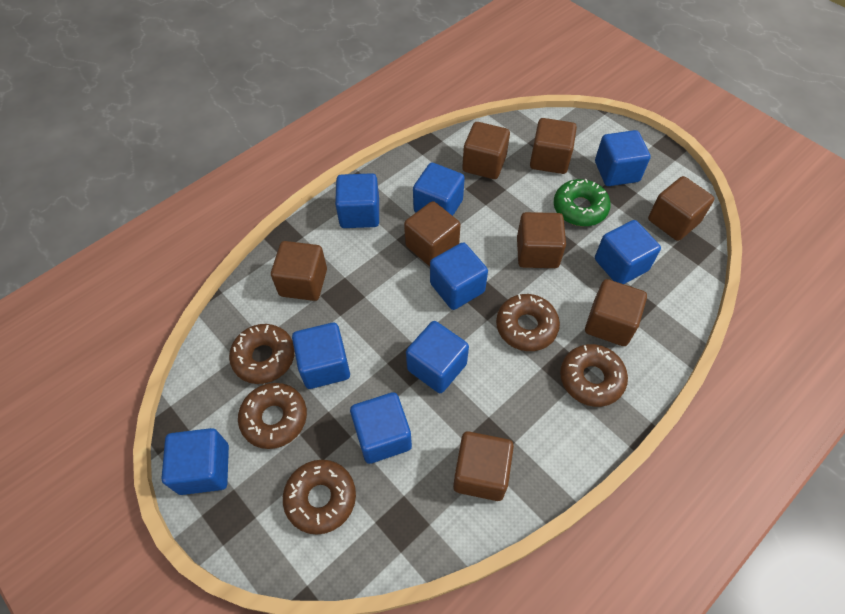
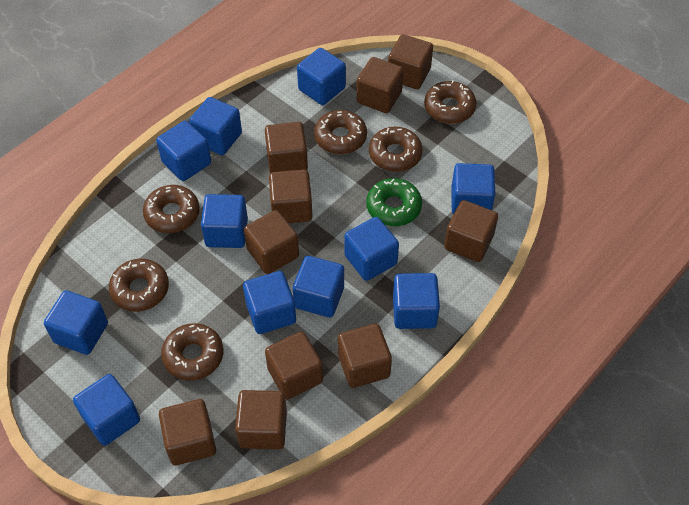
blue cube: 9 -> 11
brown cube: 8 -> 10
brown donut: 5 -> 6

